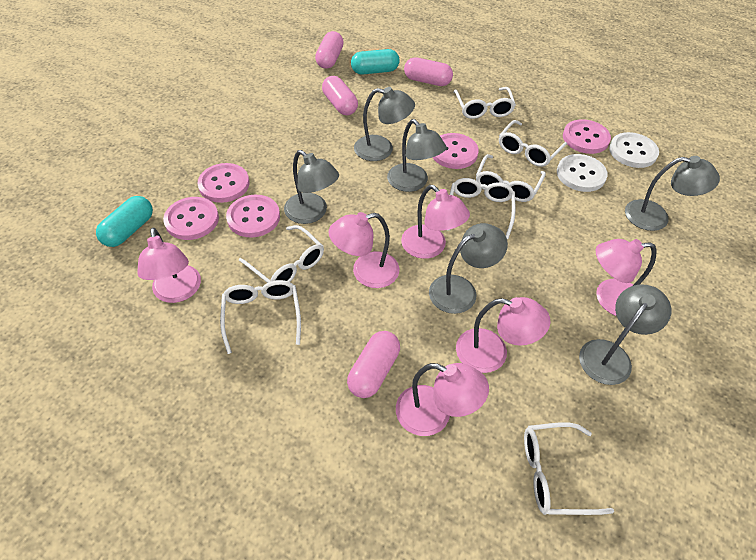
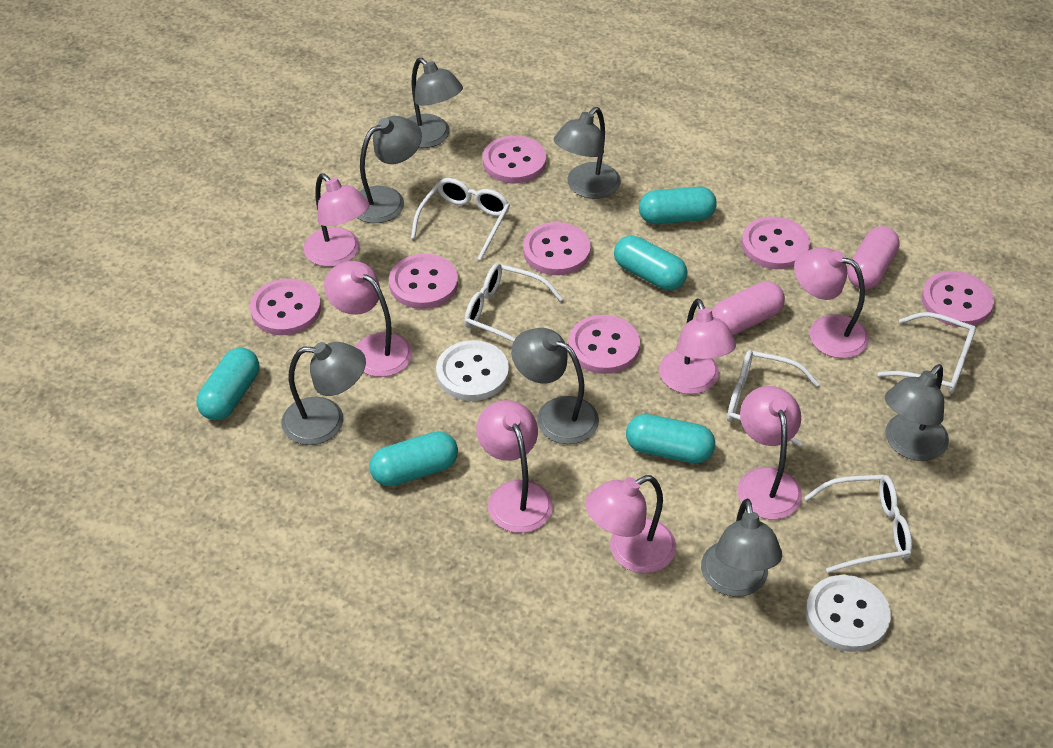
grey lamp: 6 -> 7
pink button: 5 -> 7
pink capsule: 4 -> 2
pink lamp: 6 -> 7
turquoise capsule: 2 -> 5
white glasses: 7 -> 5

